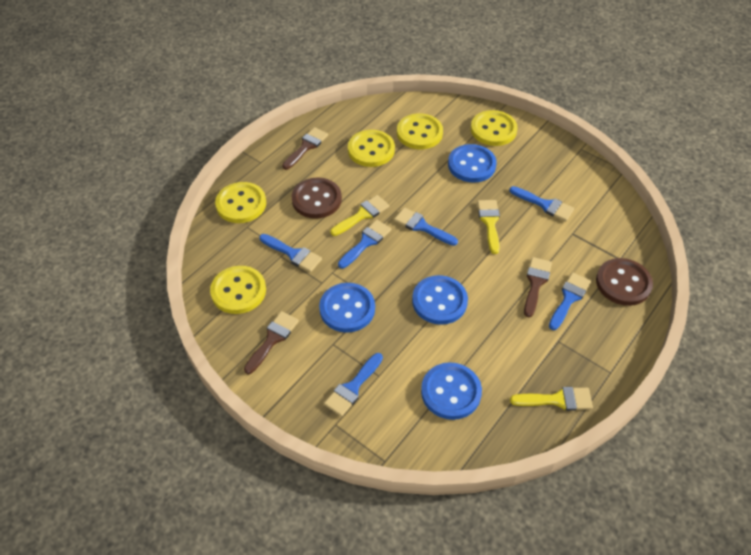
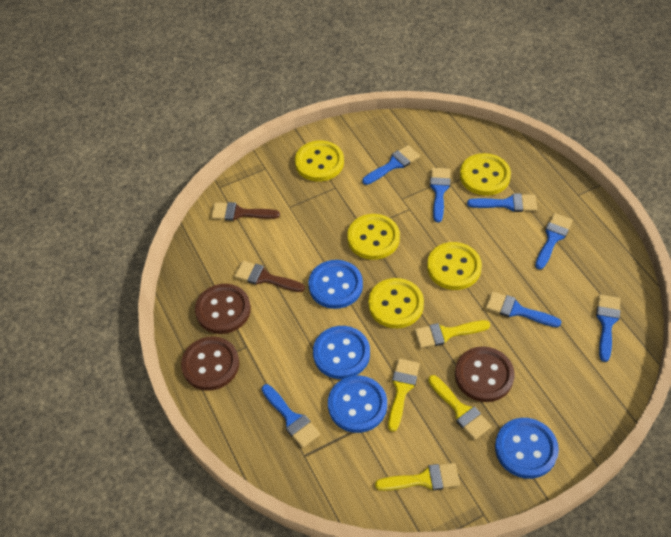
blue brush: 6 -> 7
brown brush: 3 -> 2
brown button: 2 -> 3
yellow brush: 3 -> 4

